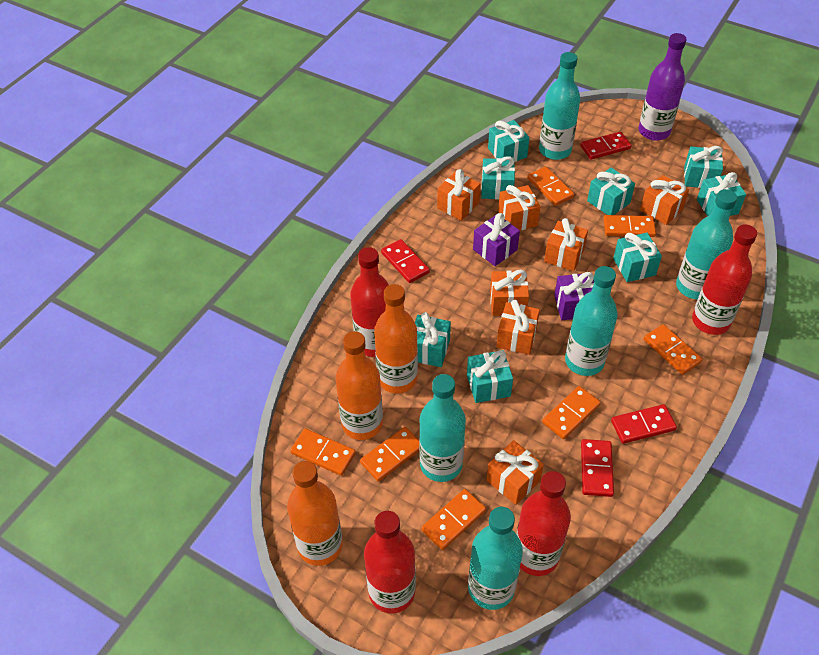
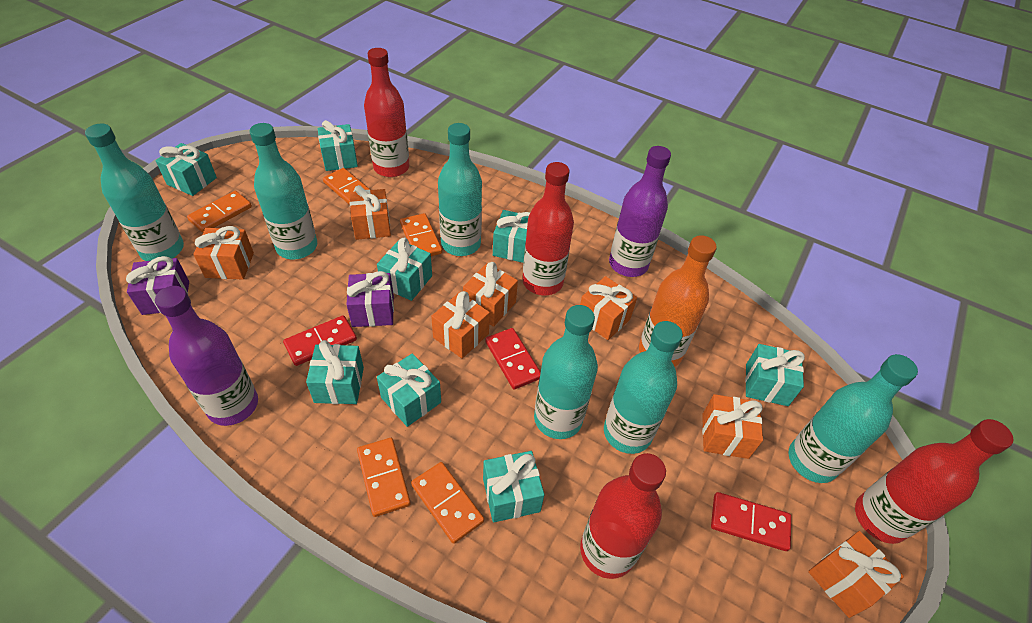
orange bottle: 3 -> 1
orange domino: 7 -> 5
purple bottle: 1 -> 2
red domino: 4 -> 3
turquoise bottle: 5 -> 6

